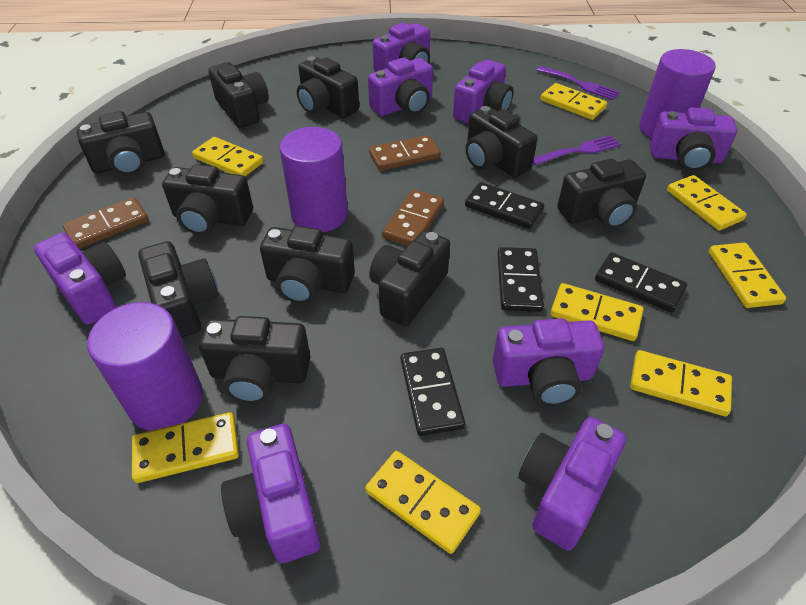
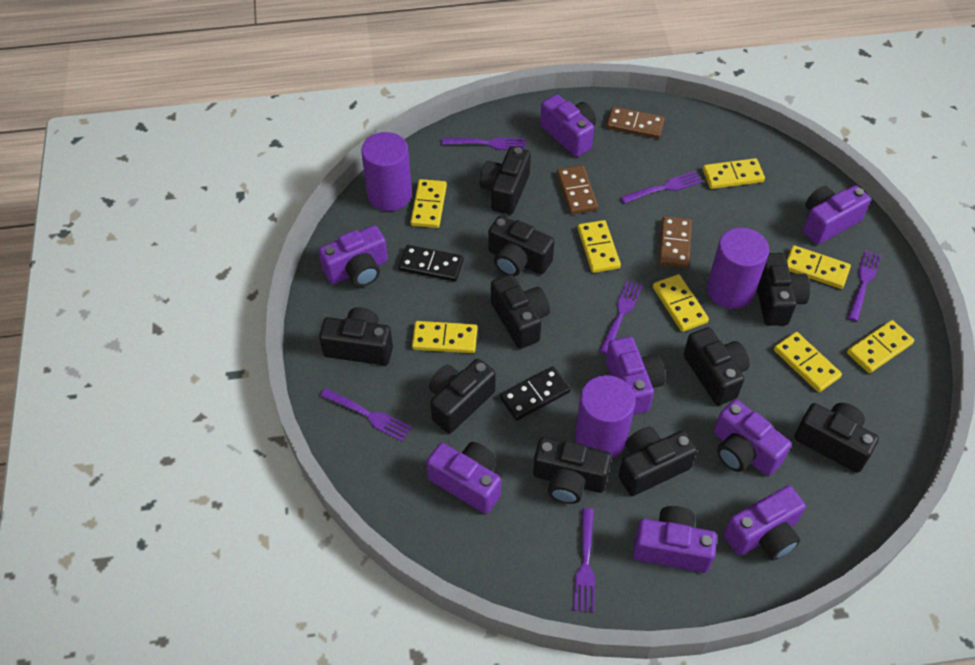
black domino: 4 -> 2
purple fork: 2 -> 6

